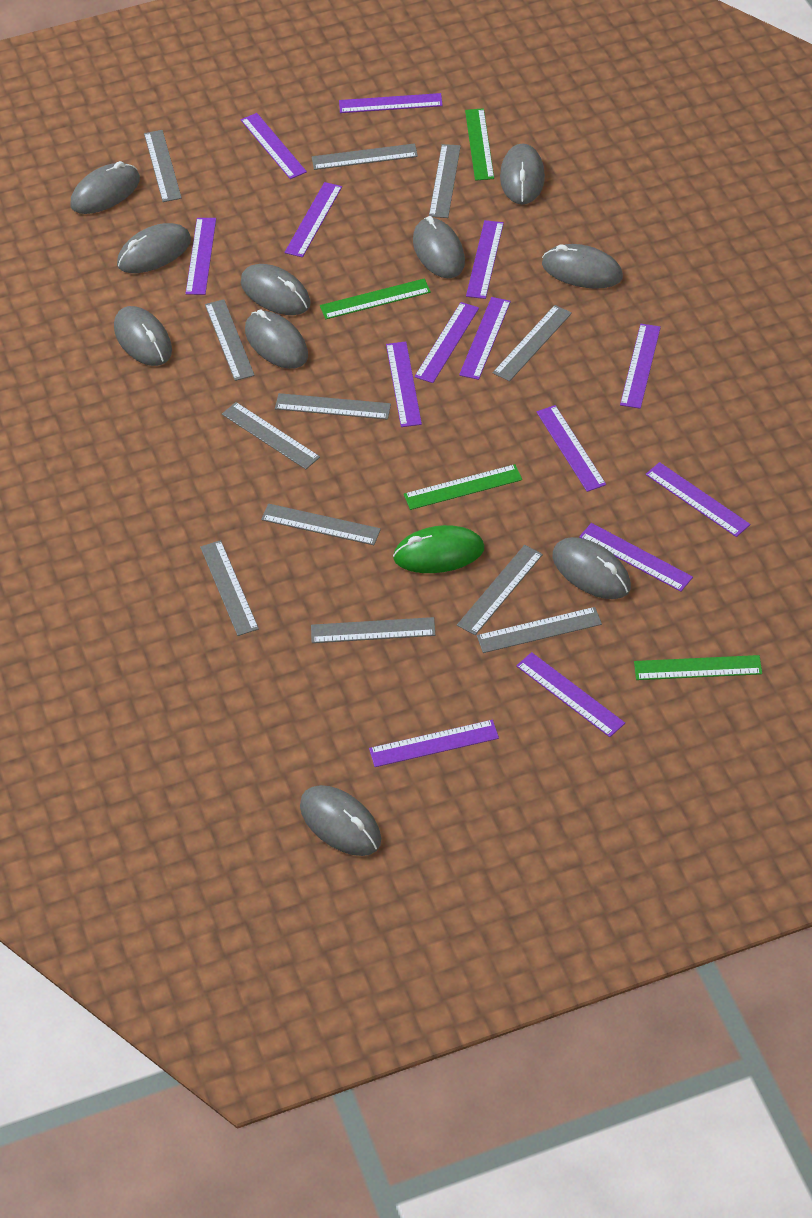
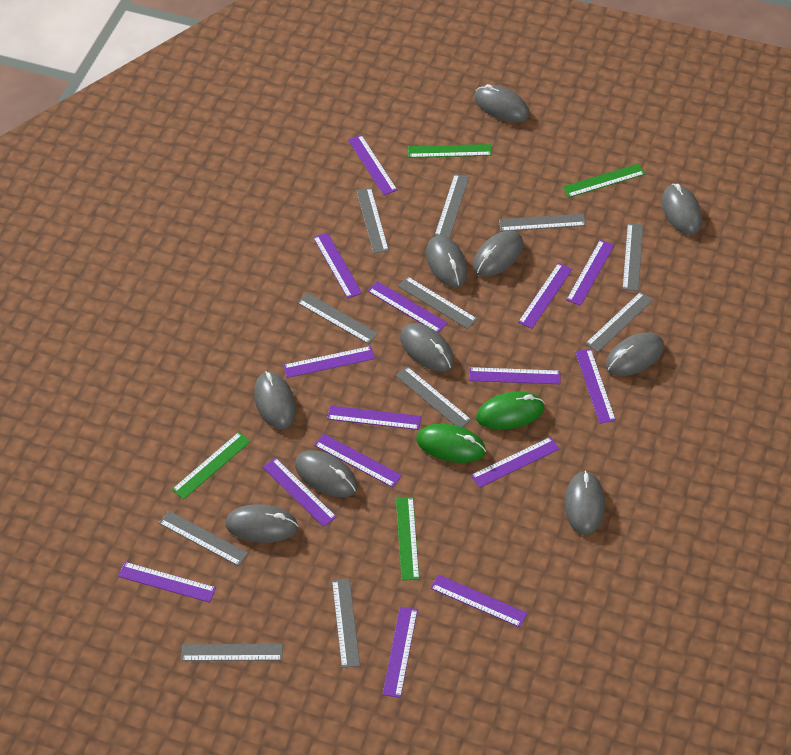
green mouse: 1 -> 2
grey ruler: 12 -> 11
purple ruler: 14 -> 15

